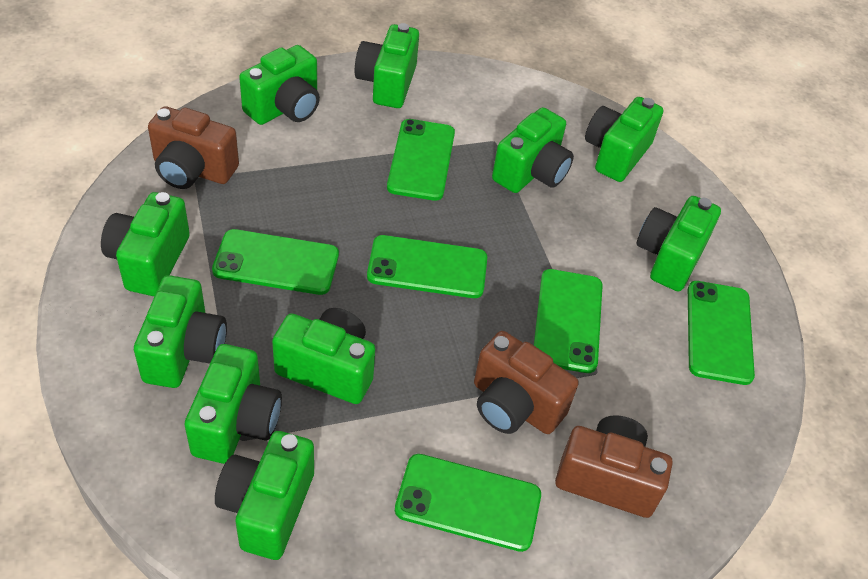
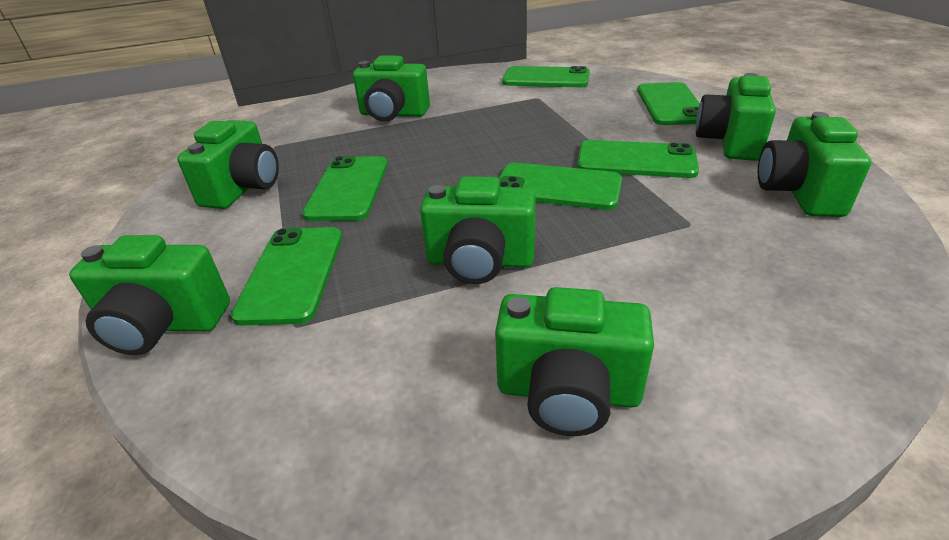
brown camera: 3 -> 0
green camera: 10 -> 7

